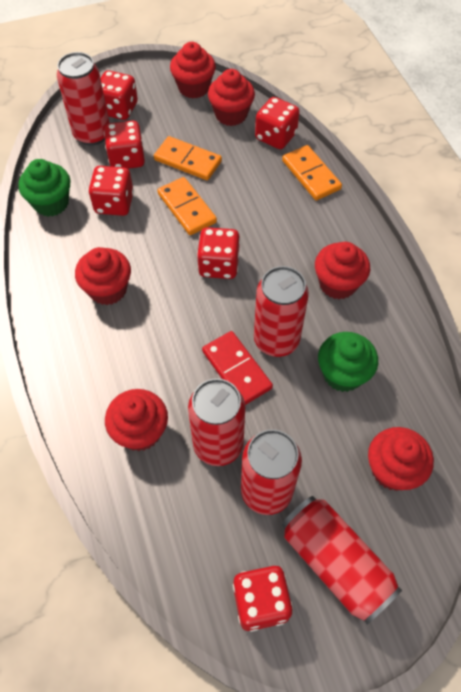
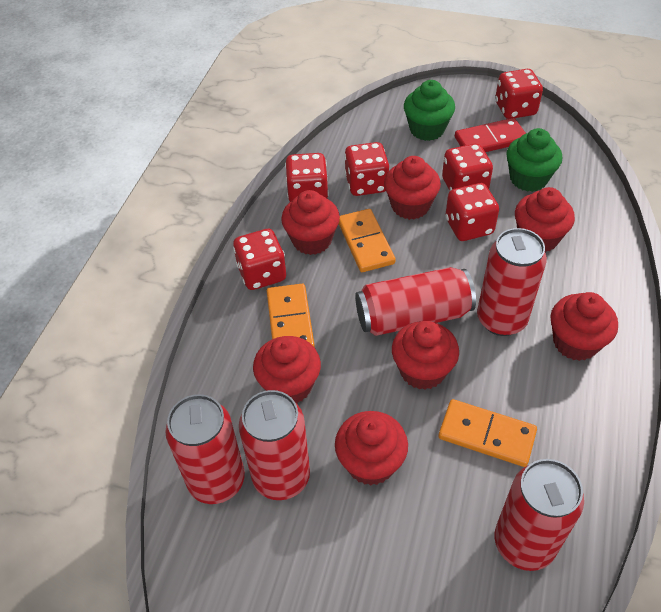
red cupcake: 6 -> 7

